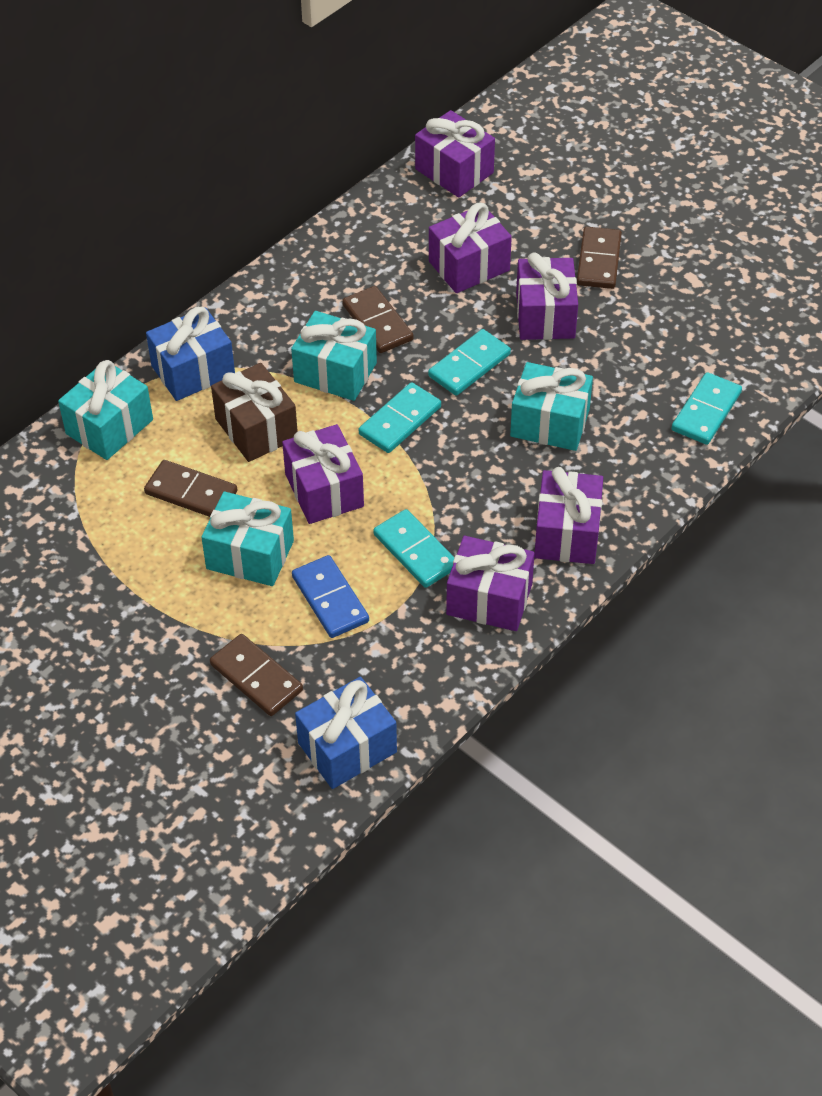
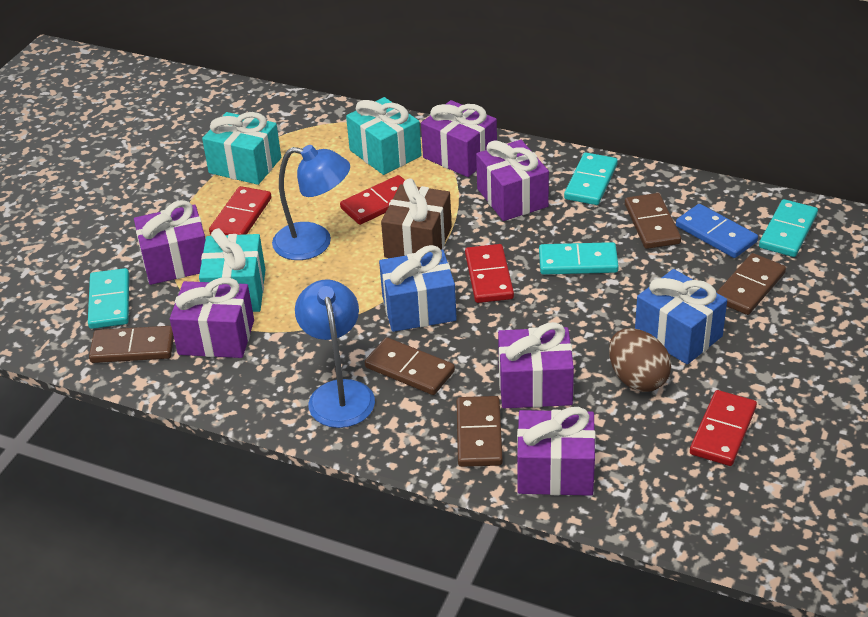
blue lamp: 0 -> 2
brown domino: 4 -> 5
brown egg: 0 -> 1
red domino: 0 -> 4
turquoise gift: 4 -> 3

